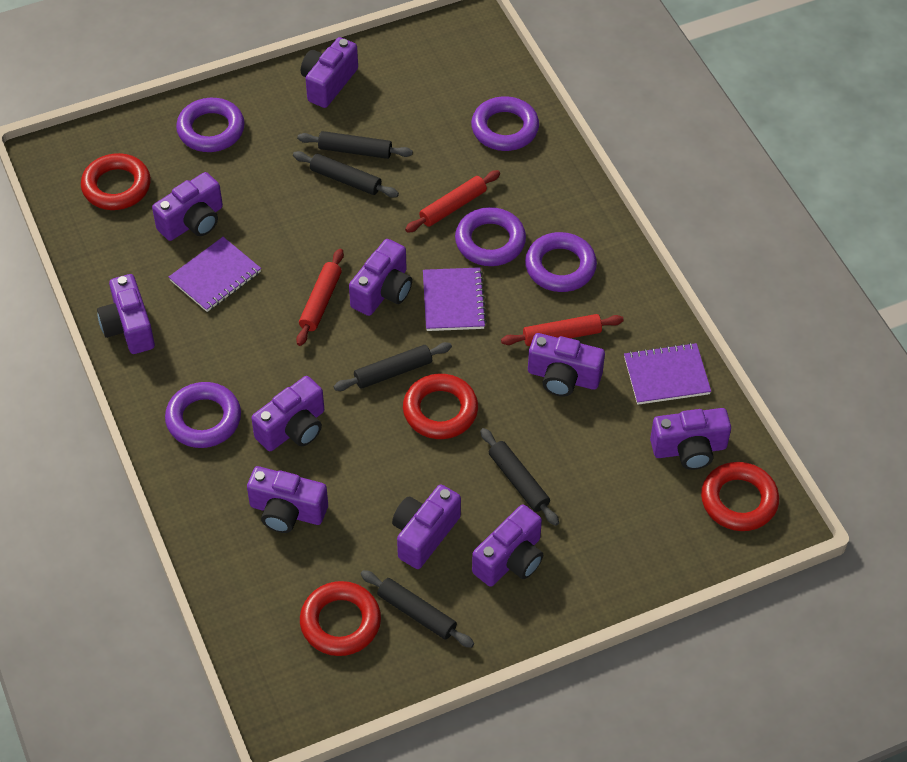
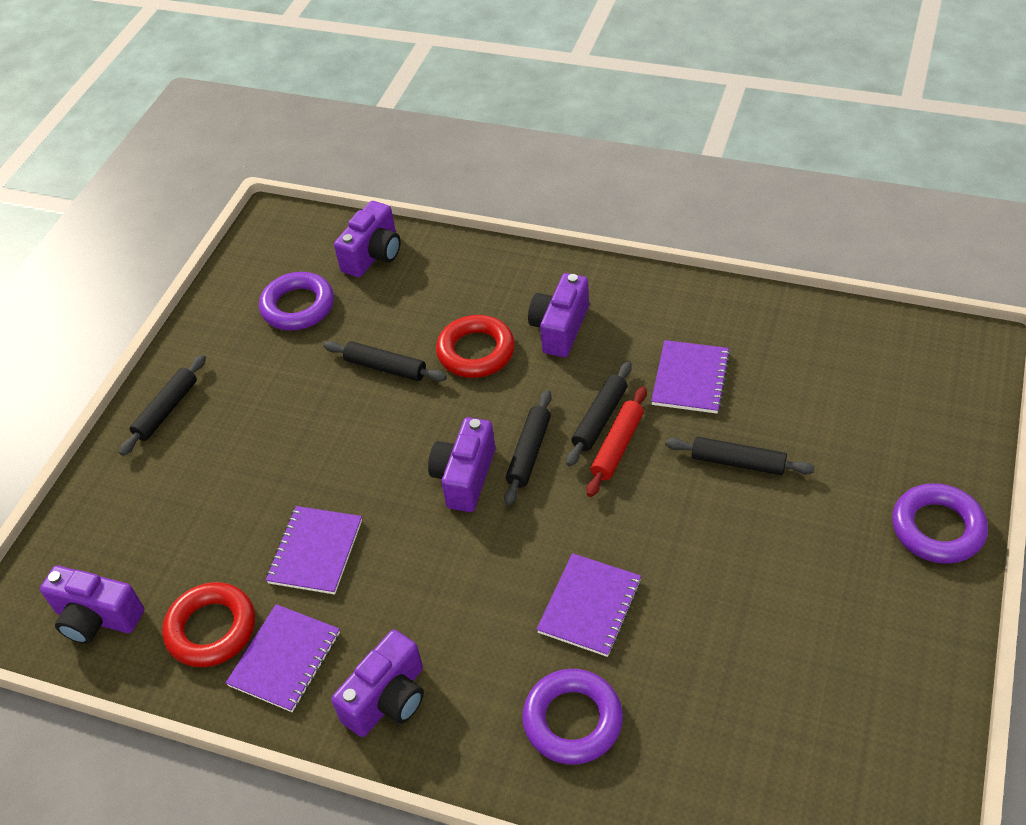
purple camera: 10 -> 5
purple notebook: 3 -> 4
purple ring: 5 -> 3
red ring: 4 -> 2
red rolling pin: 3 -> 1

